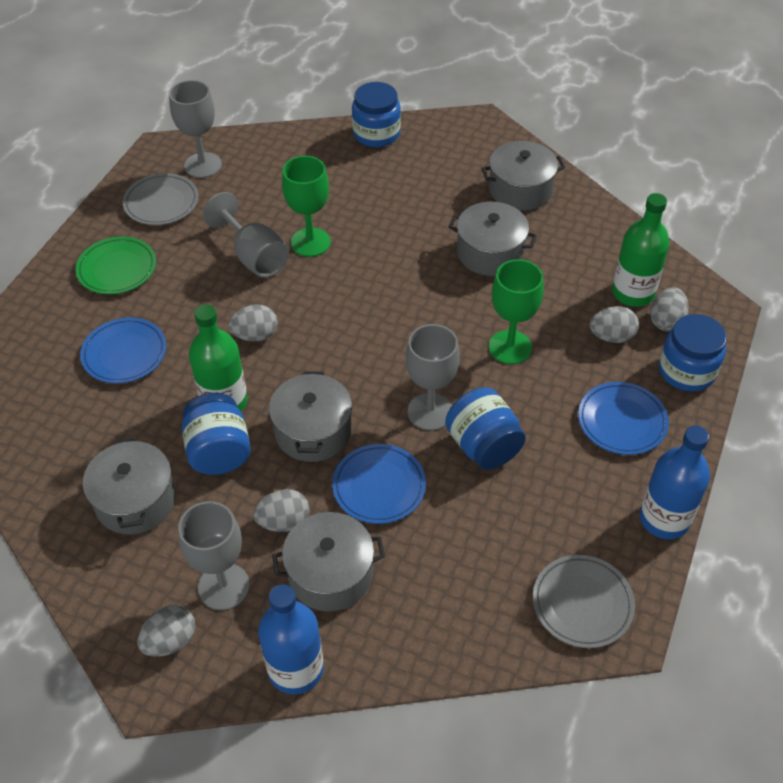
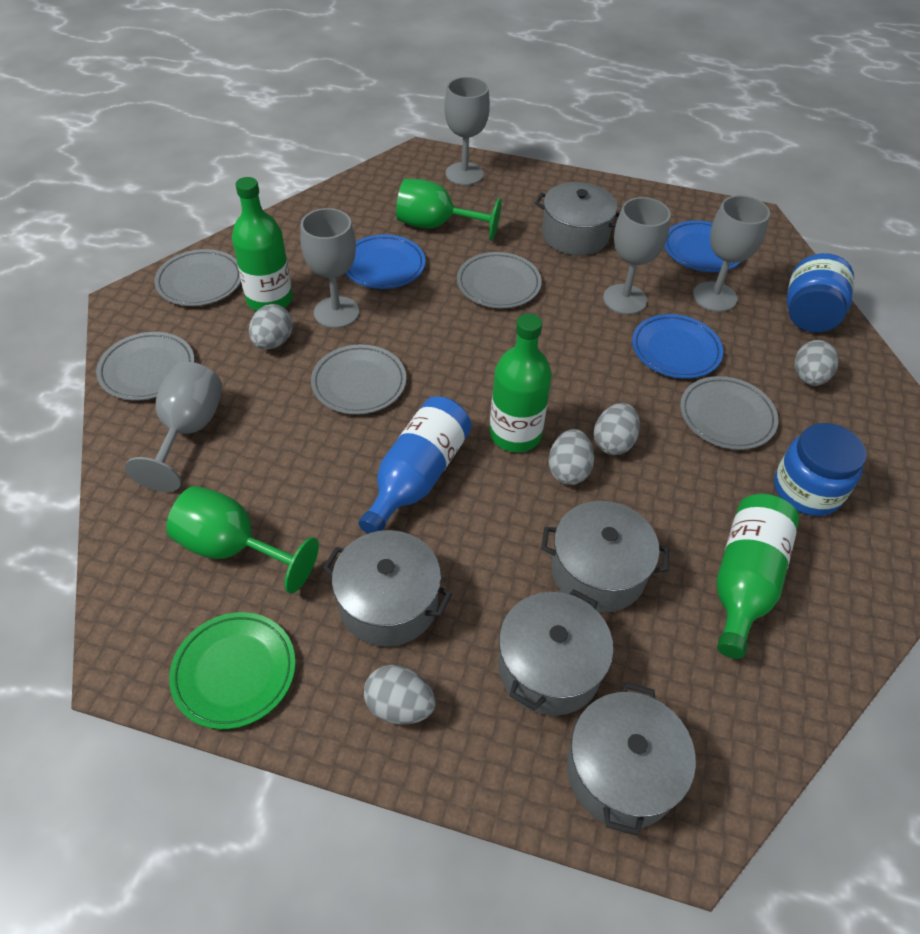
blue bottle: 2 -> 1
blue jar: 4 -> 2
green bottle: 2 -> 3
grey goblet: 4 -> 5
grey plate: 2 -> 5

